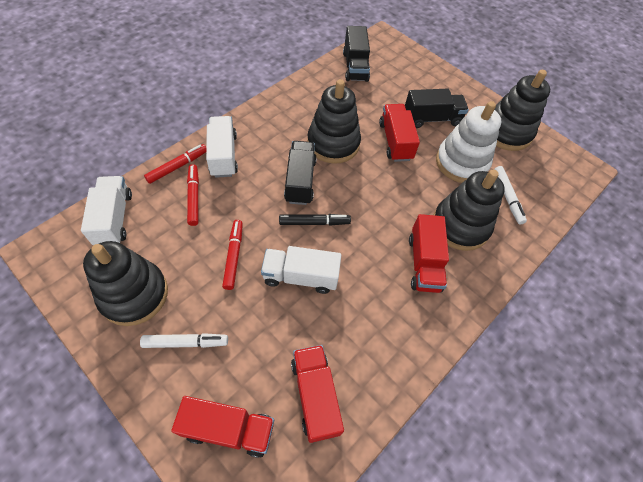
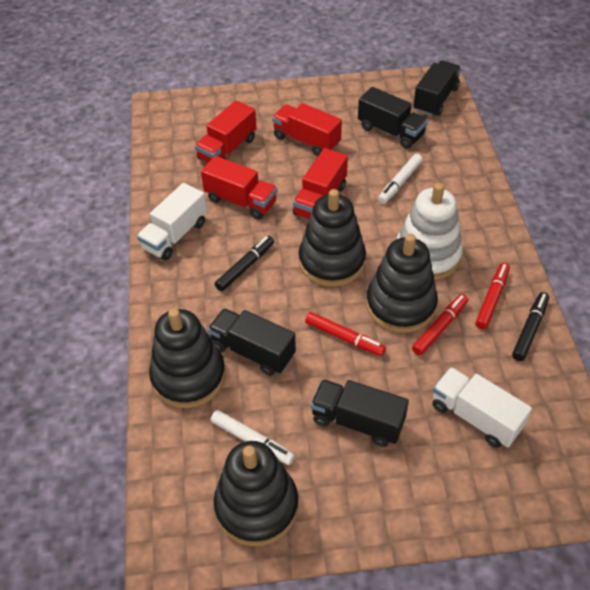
black marker: 1 -> 2
black truck: 3 -> 4
white truck: 3 -> 2

